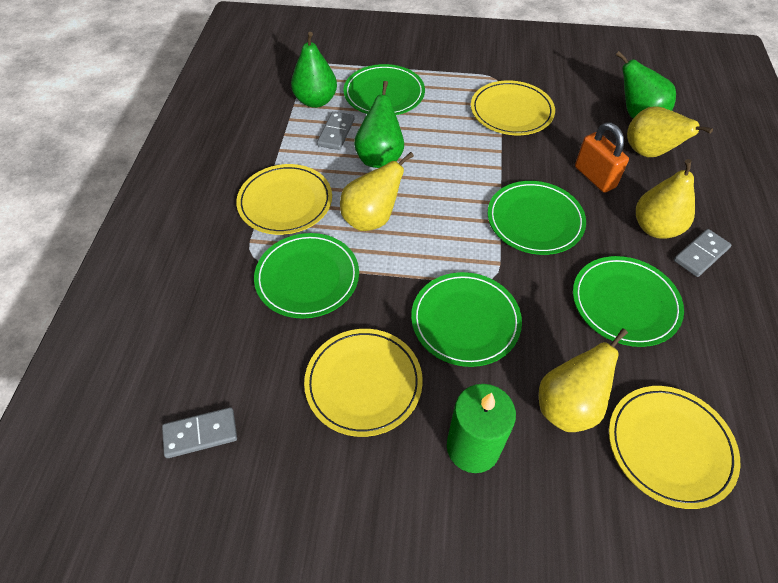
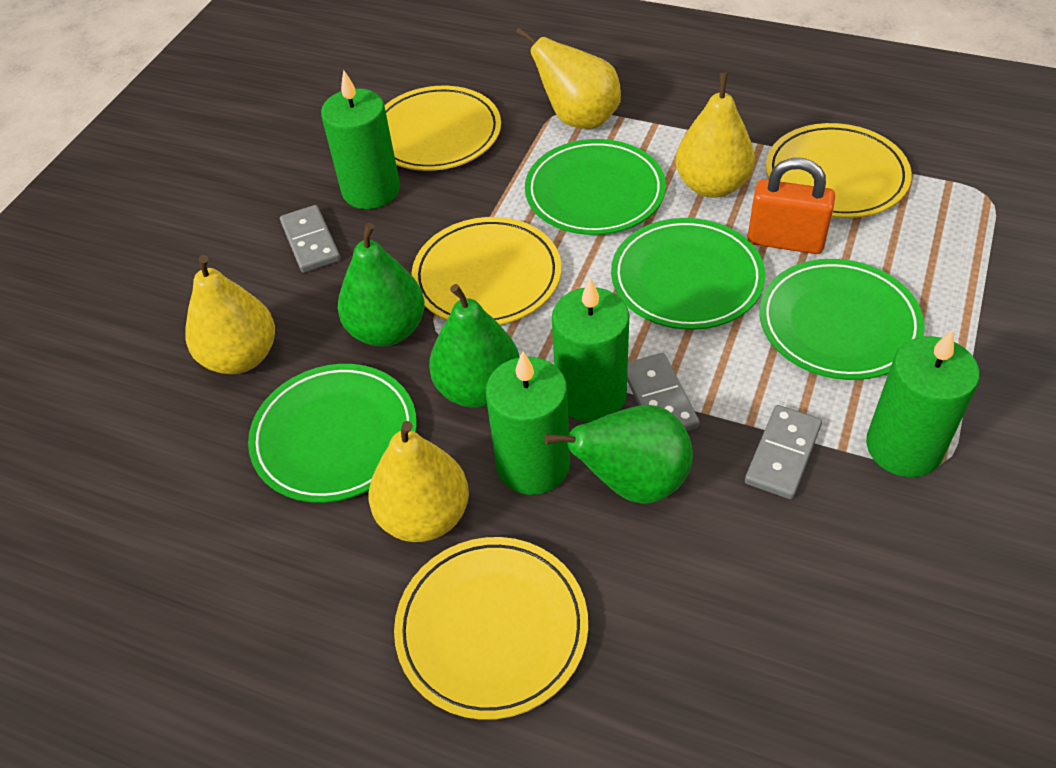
green candle: 1 -> 4
green plate: 5 -> 4

